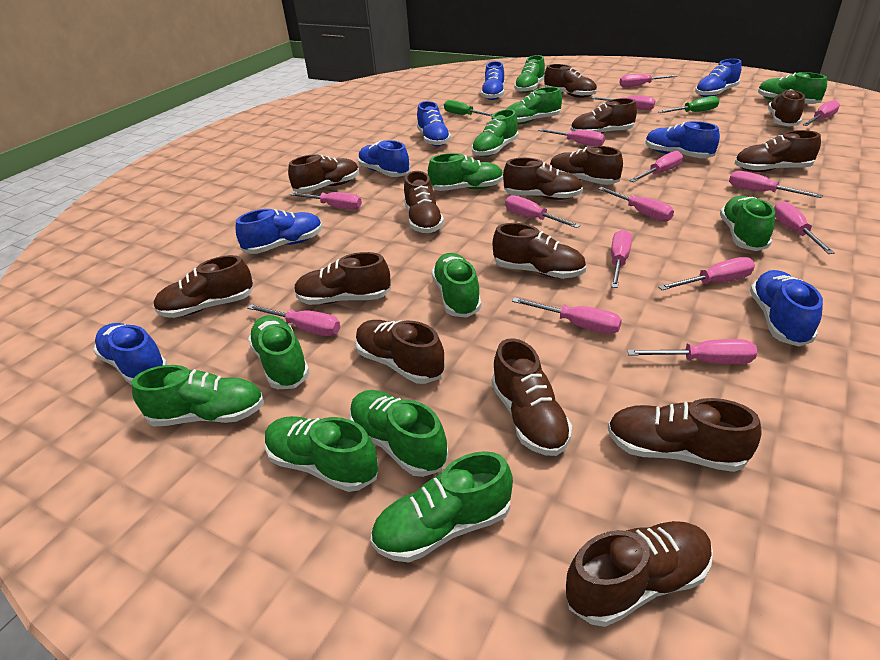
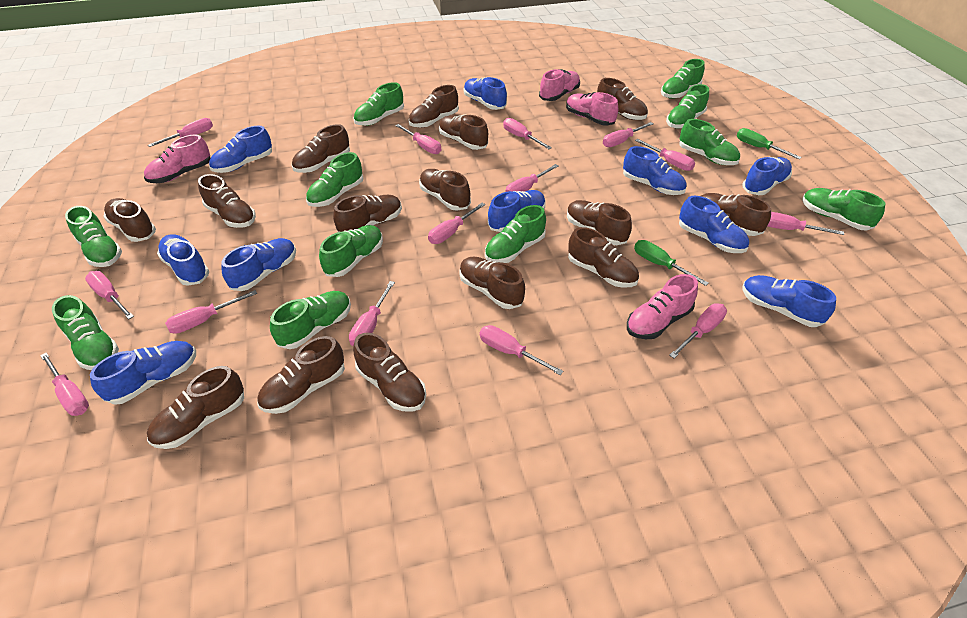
blue shoe: 8 -> 10
green shoe: 12 -> 11
pink screwdriver: 15 -> 14
pink shoe: 0 -> 4

